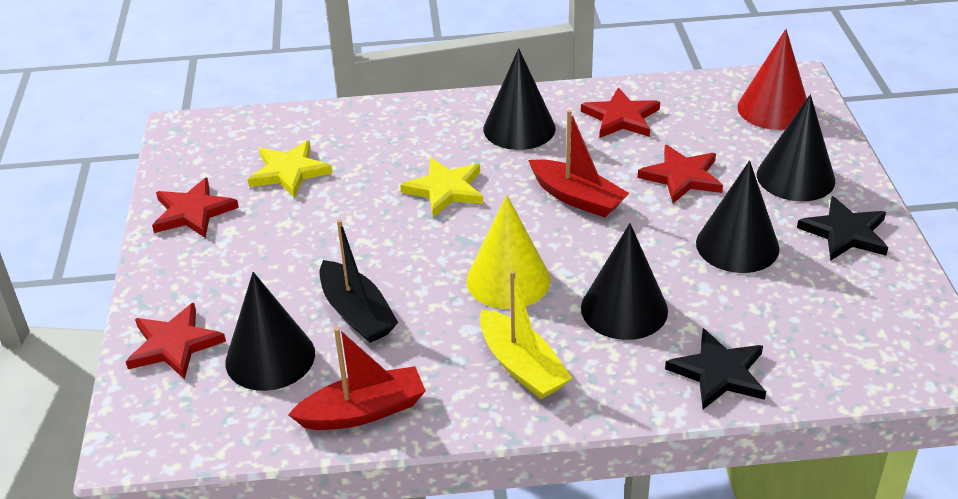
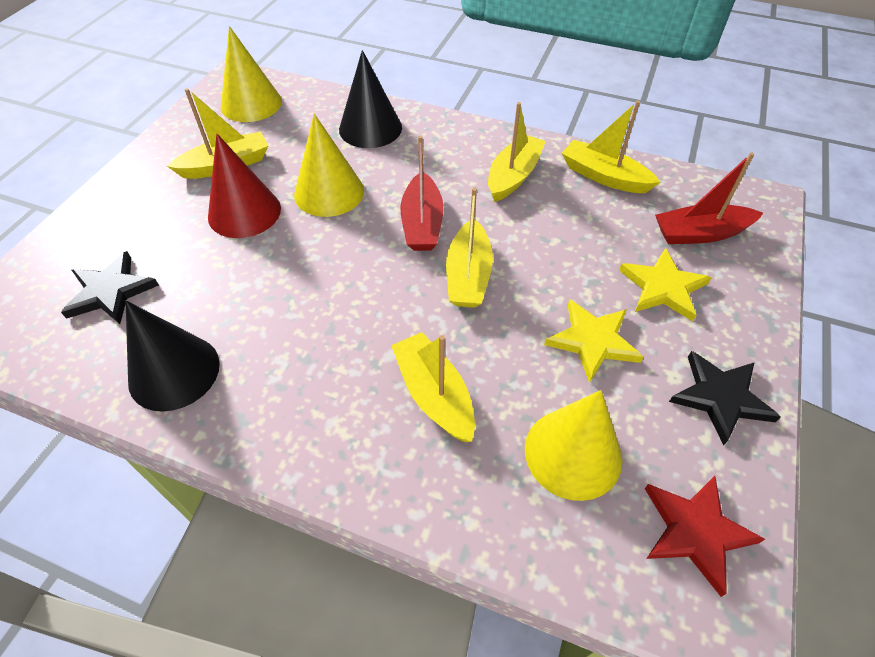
black boat: 1 -> 0
black cone: 5 -> 2
red star: 4 -> 1
yellow boat: 1 -> 5
yellow cone: 1 -> 3

